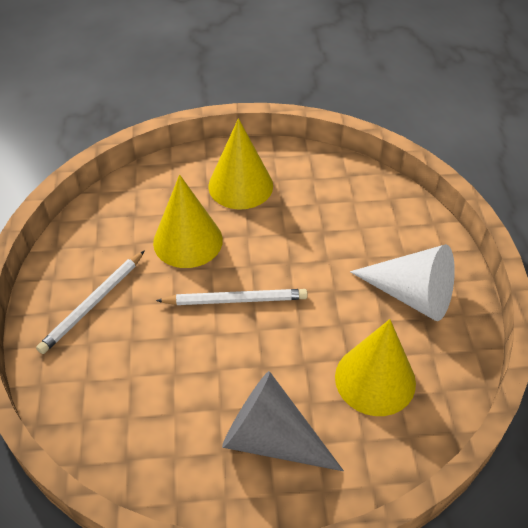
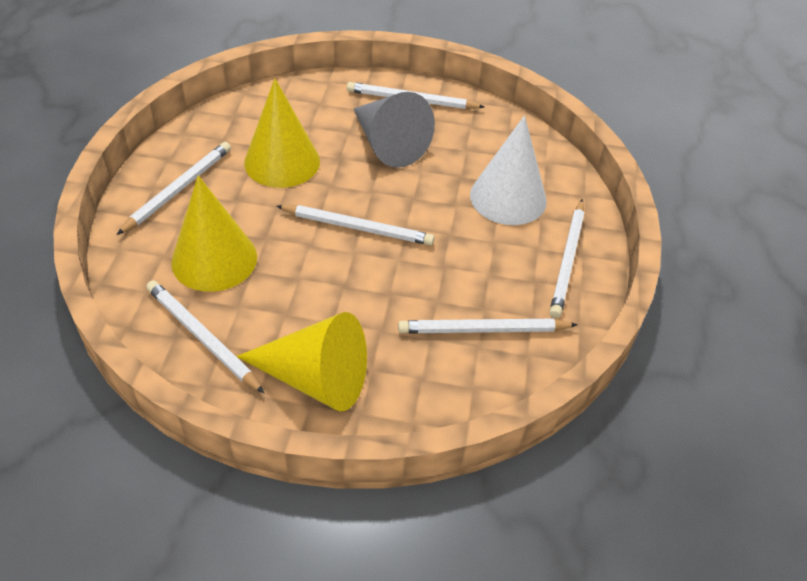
white pencil: 2 -> 6

